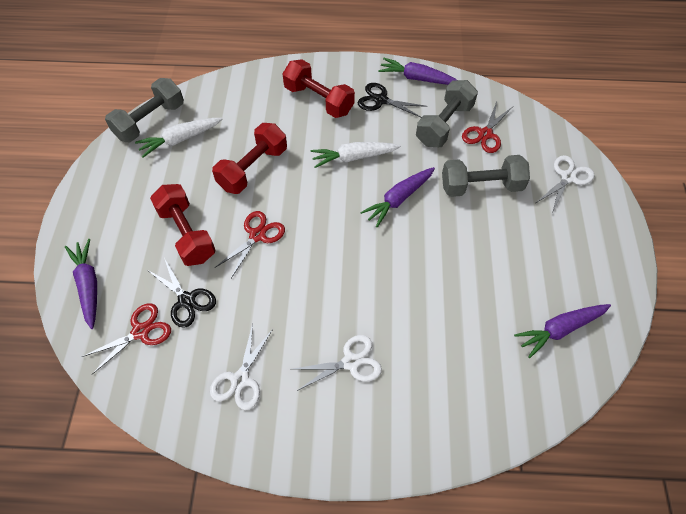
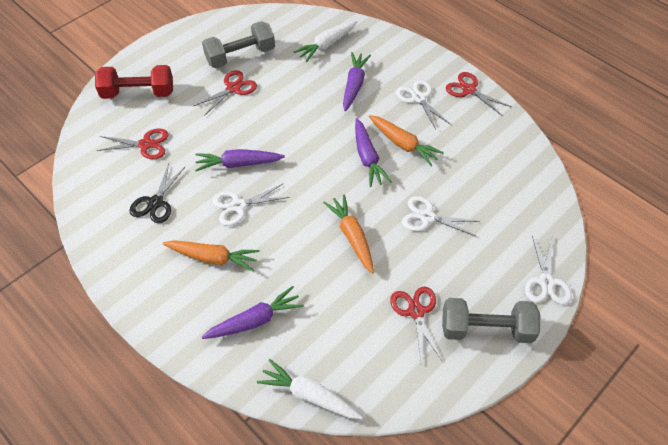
black scissors: 2 -> 1
grey dumbbell: 3 -> 2
orange carrot: 0 -> 3
red dumbbell: 3 -> 1
red scissors: 3 -> 4
white scissors: 3 -> 4

